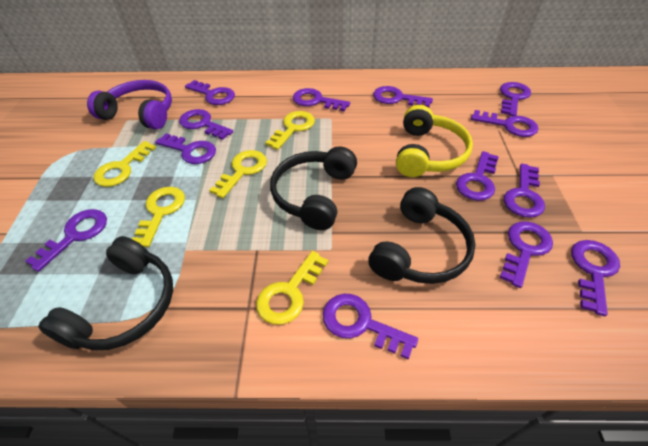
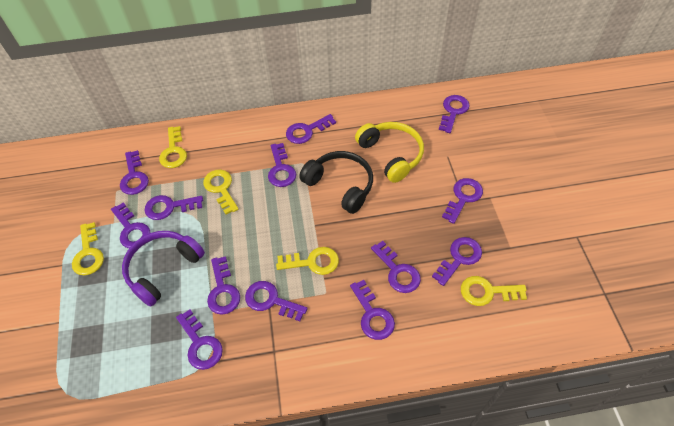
black headphones: 3 -> 1

